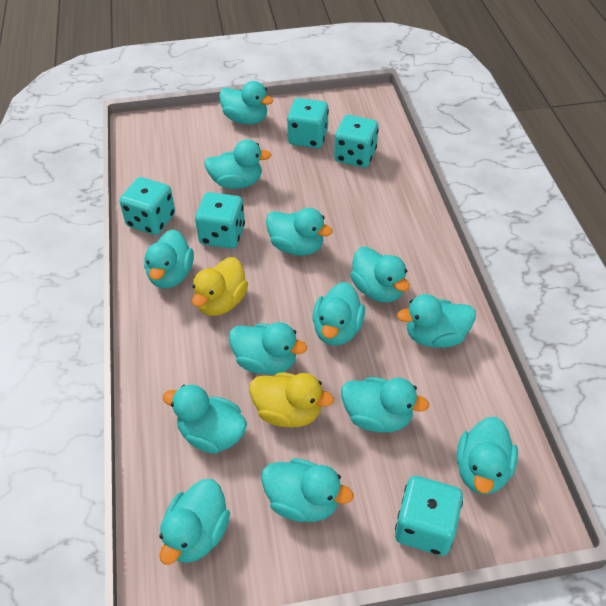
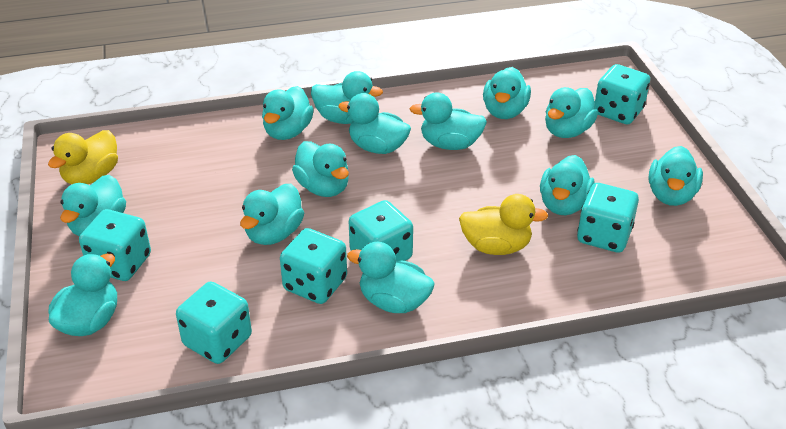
turquoise dice: 5 -> 6

